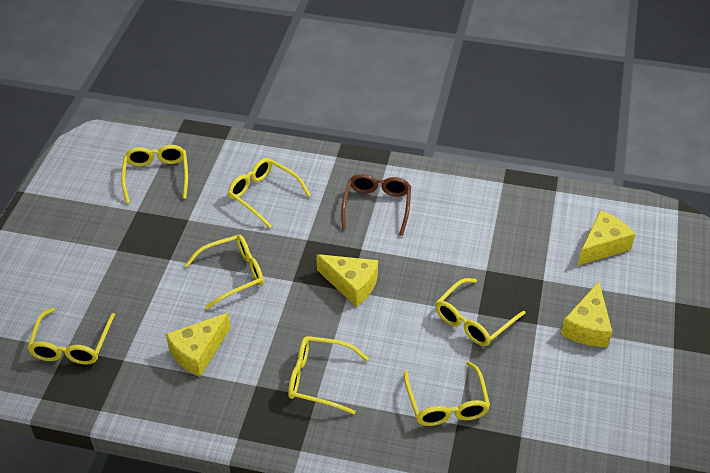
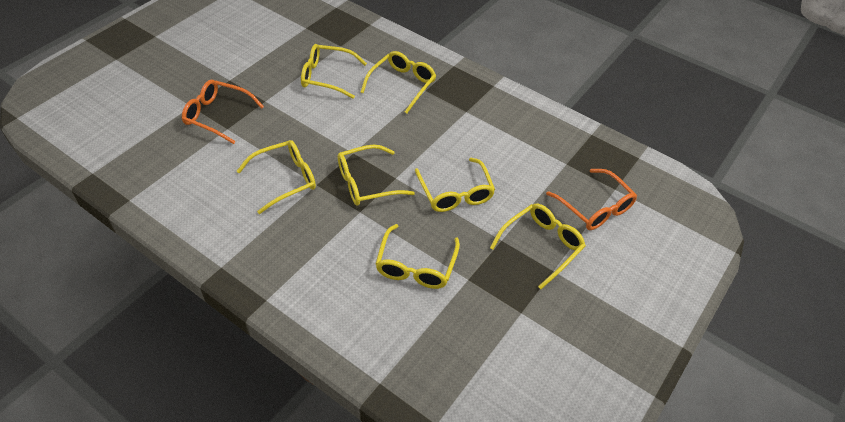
brown glasses: 1 -> 0
orange glasses: 0 -> 2
yellow cheese: 4 -> 0

